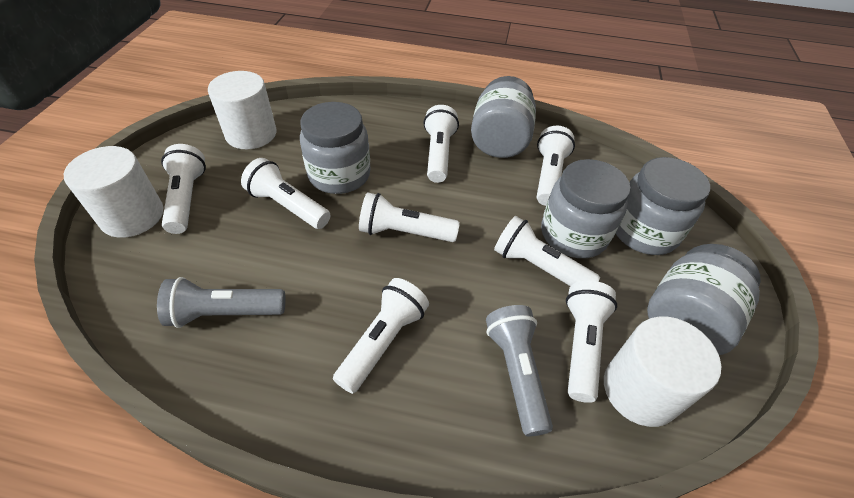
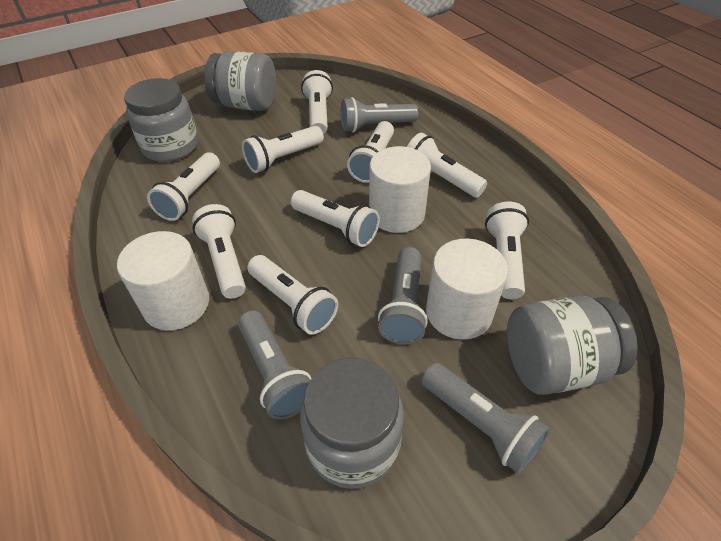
grey flashlight: 2 -> 4
grey jar: 5 -> 4
white flashlight: 8 -> 9

